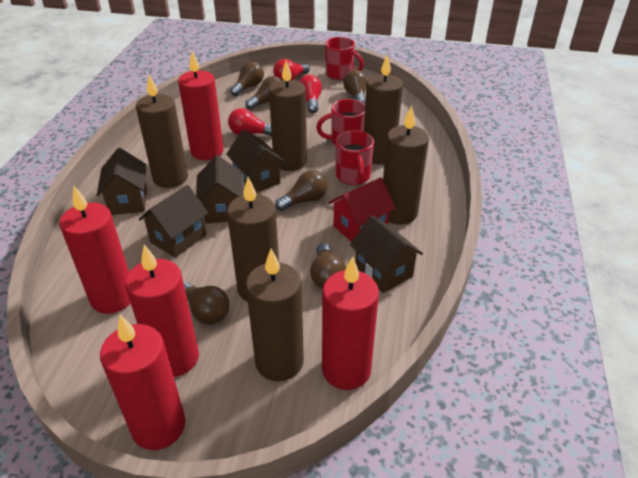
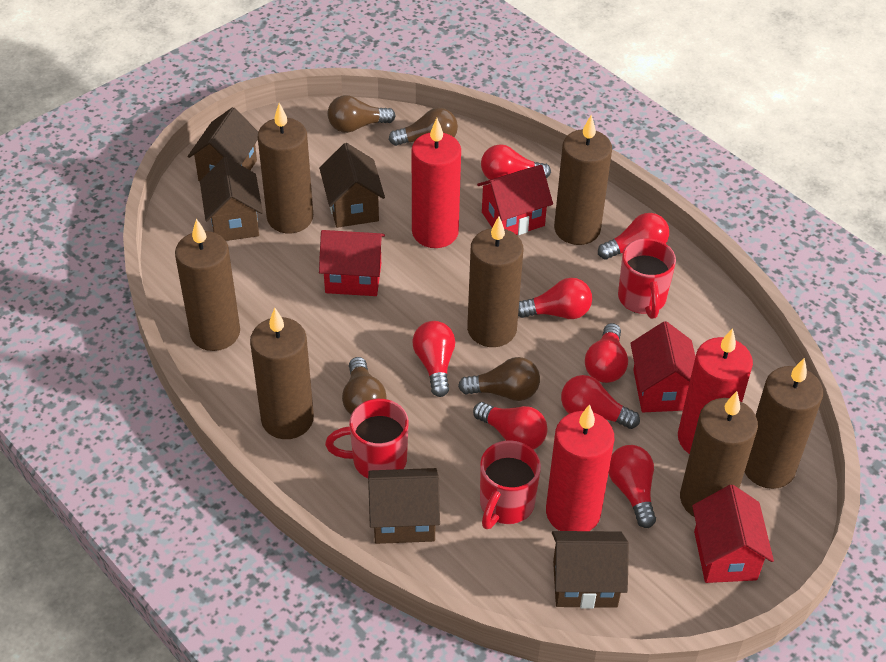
brown candle: 6 -> 7
brown light bulb: 6 -> 4
red candle: 5 -> 3
red house: 1 -> 4
red light bulb: 3 -> 8

